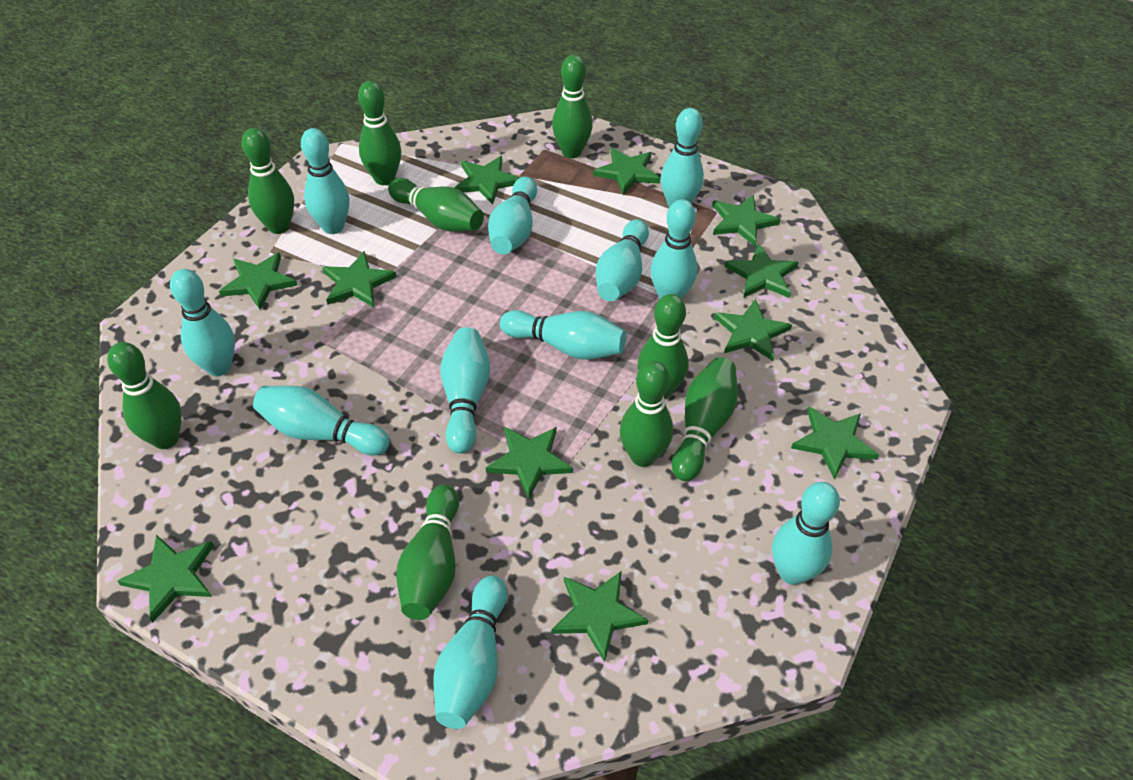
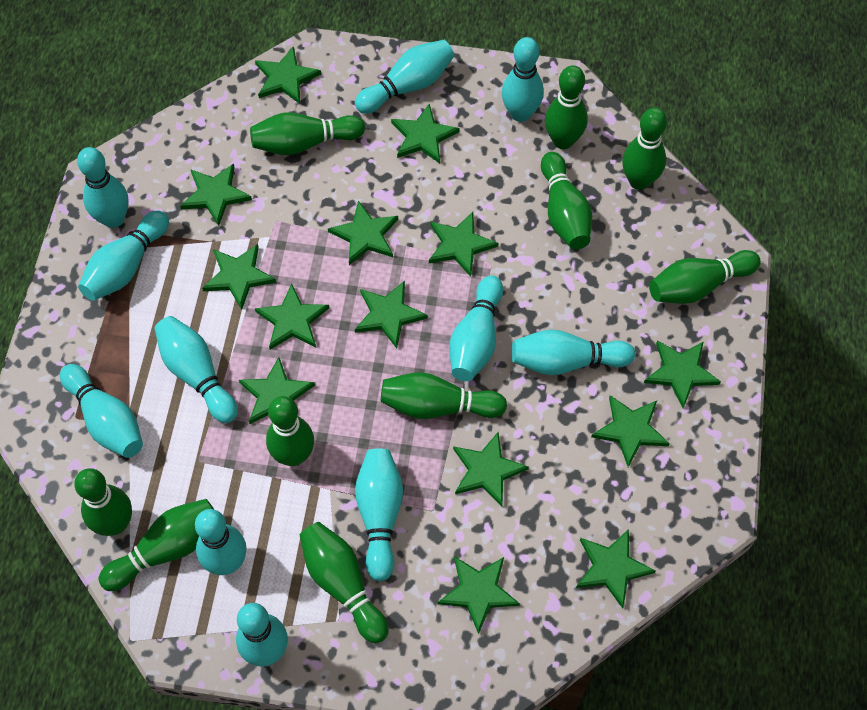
green bowling pin: 9 -> 10
green star: 11 -> 14

